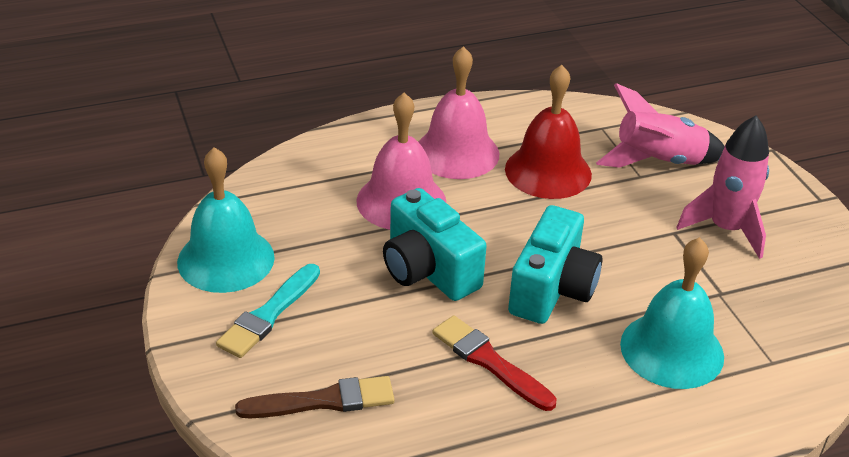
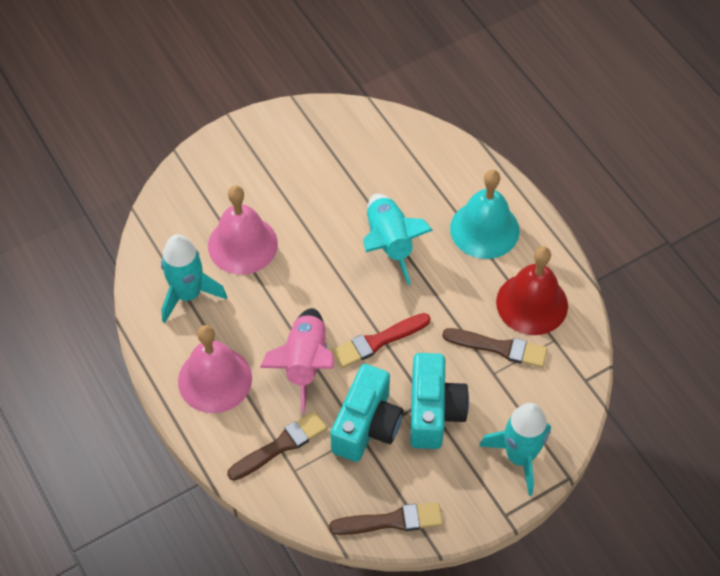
brown brush: 1 -> 3
pink rocket: 2 -> 1
turquoise bell: 2 -> 1
turquoise brush: 1 -> 0
turquoise rocket: 0 -> 3

